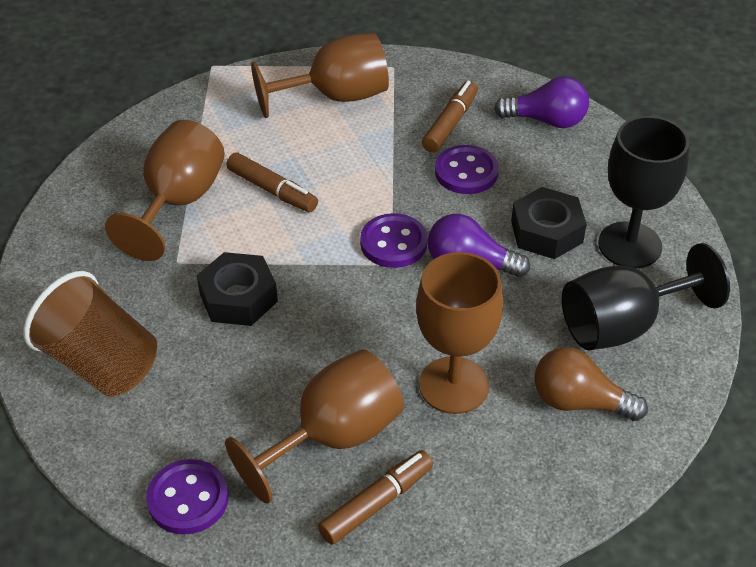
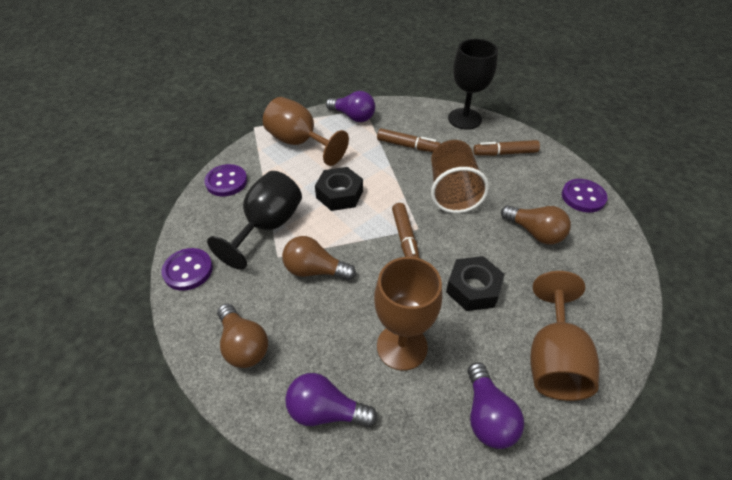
brown goblet: 4 -> 3
brown light bulb: 1 -> 3
purple light bulb: 2 -> 3

